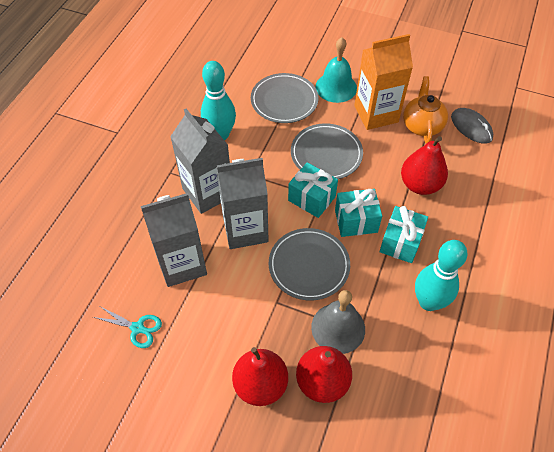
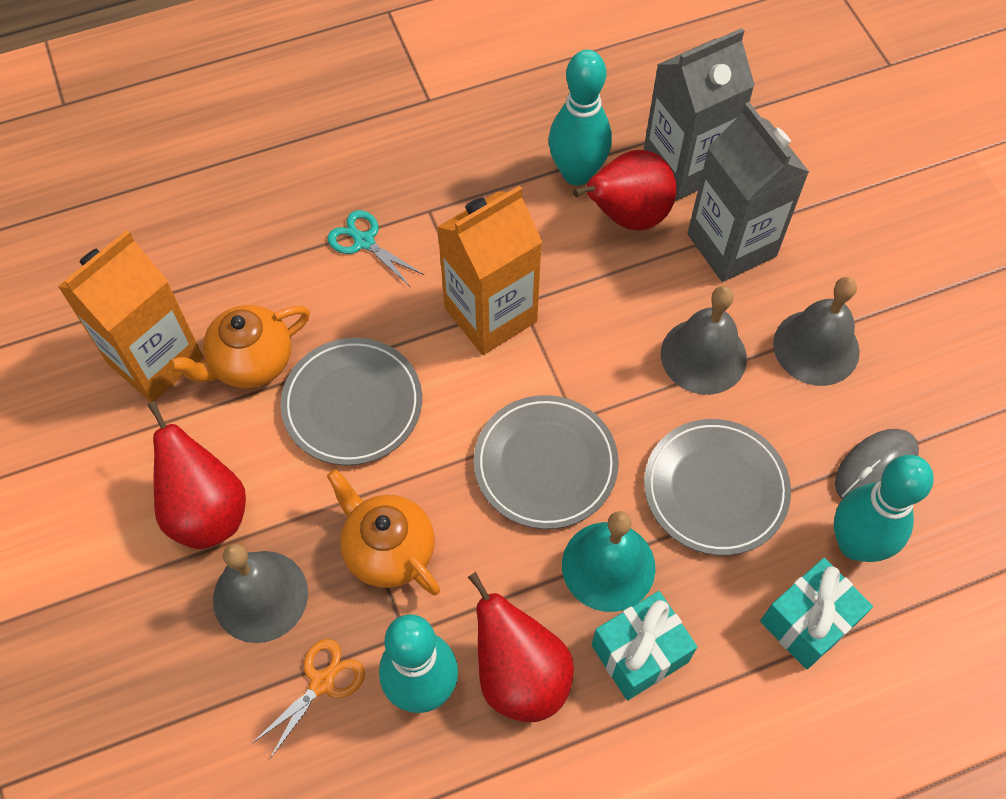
grey bell: 1 -> 3
grey carton: 3 -> 2
orange carton: 1 -> 2
orange scissors: 0 -> 1
orange teapot: 1 -> 2
turquoise bowling pin: 2 -> 3
turquoise gift: 3 -> 2

